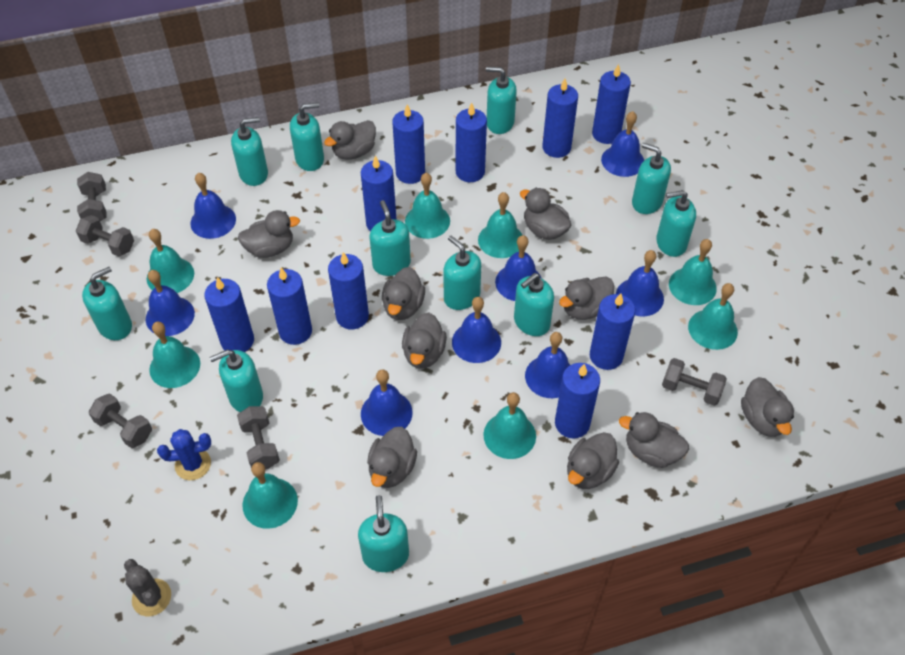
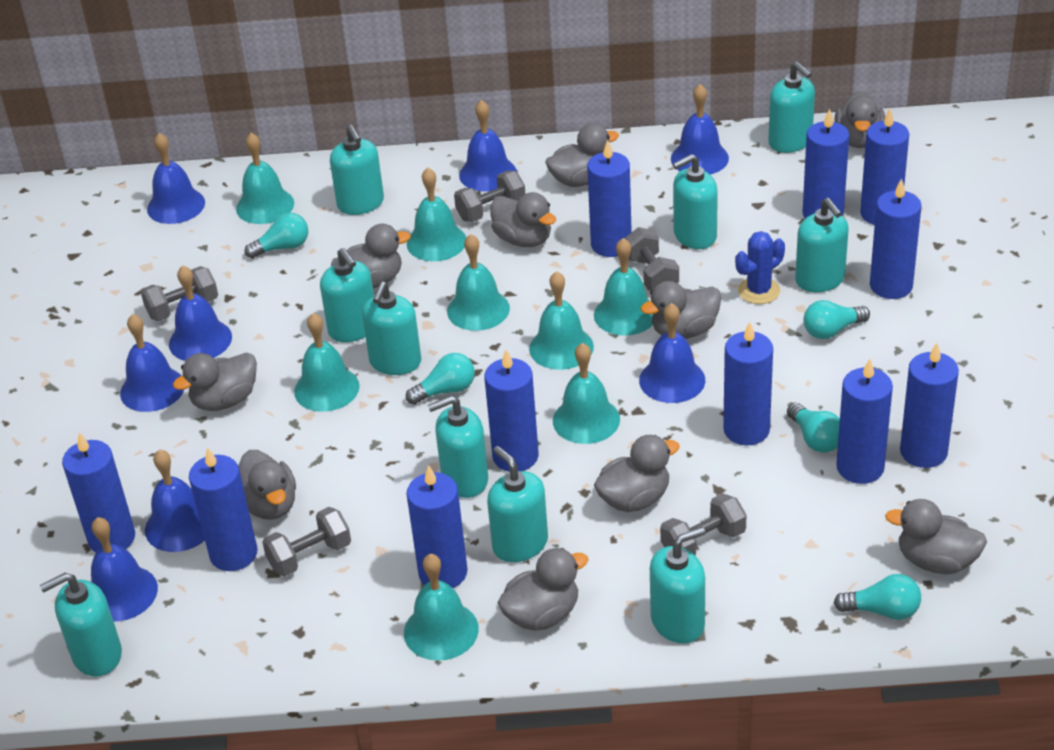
blue candle: 10 -> 11
grey cactus: 1 -> 0
turquoise light bulb: 0 -> 5
turquoise soap dispenser: 11 -> 10

